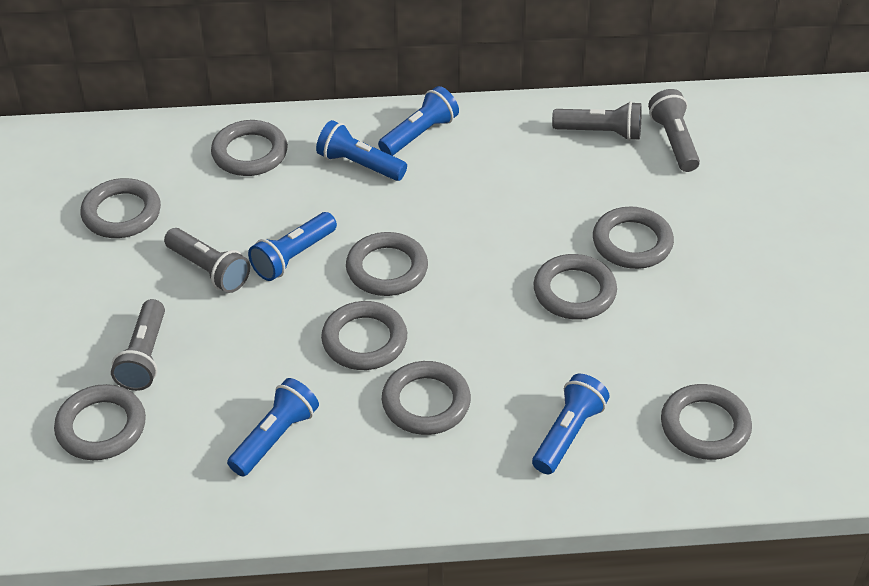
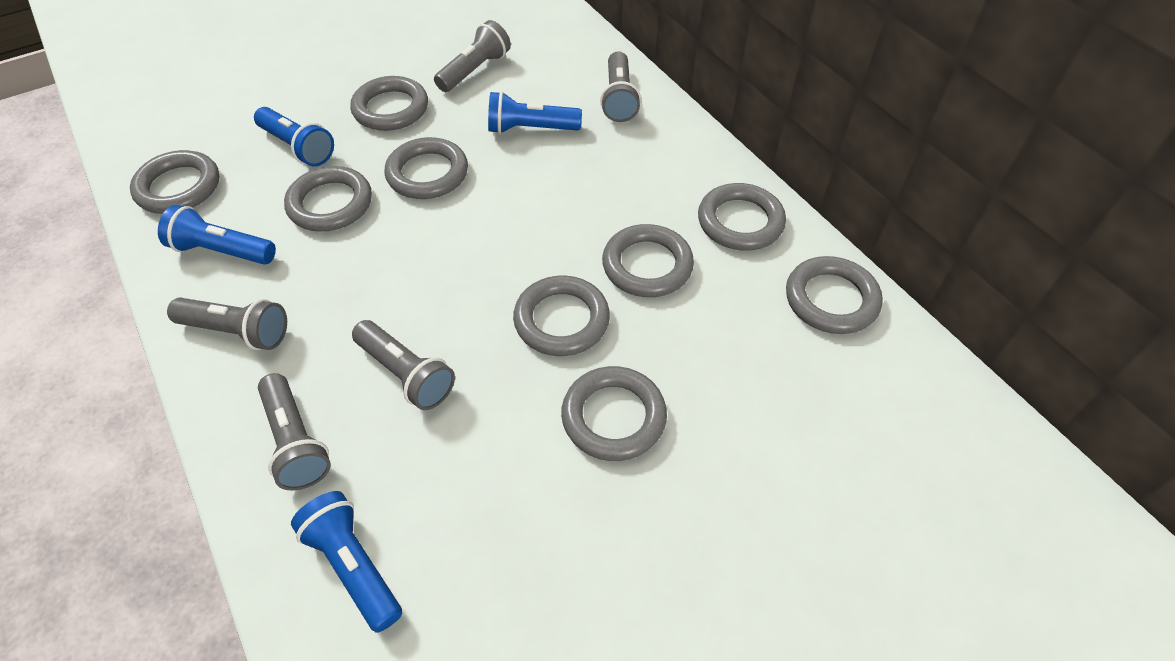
blue flashlight: 5 -> 4
grey flashlight: 4 -> 5

